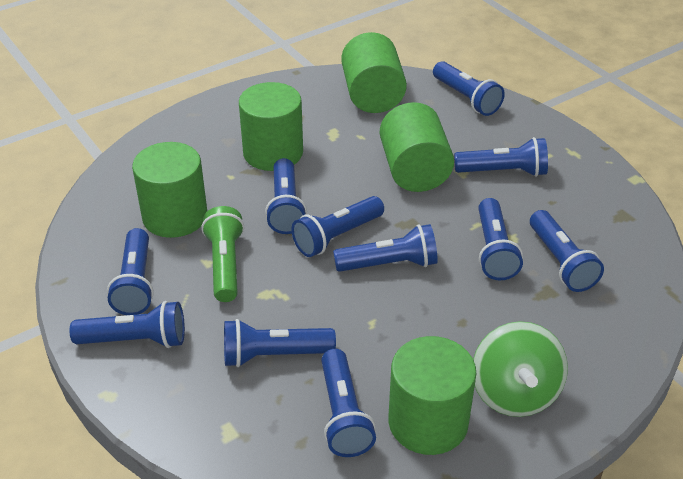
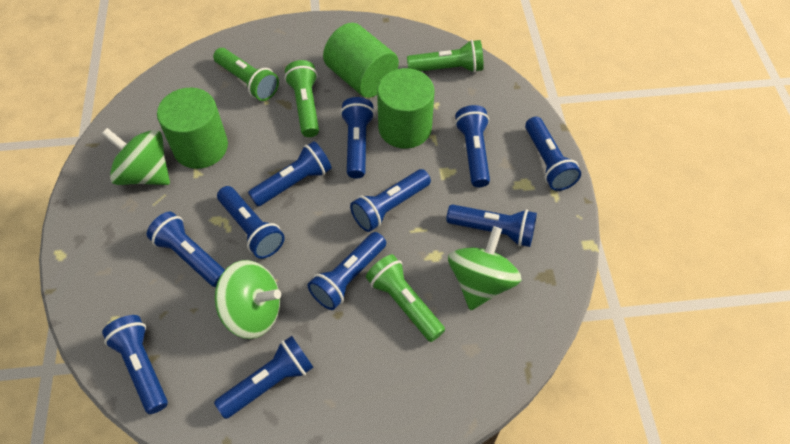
green cylinder: 5 -> 3
green flashlight: 1 -> 4
green spinning top: 1 -> 3

